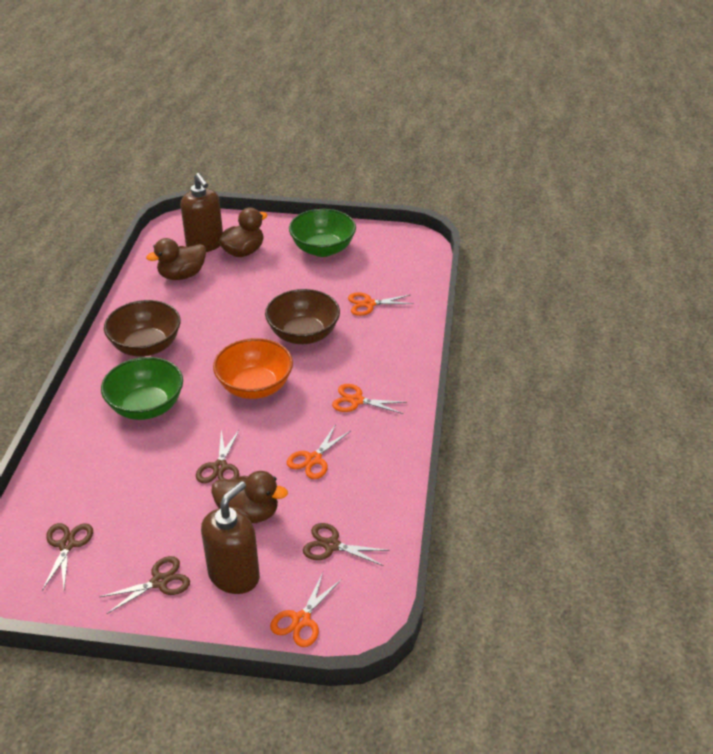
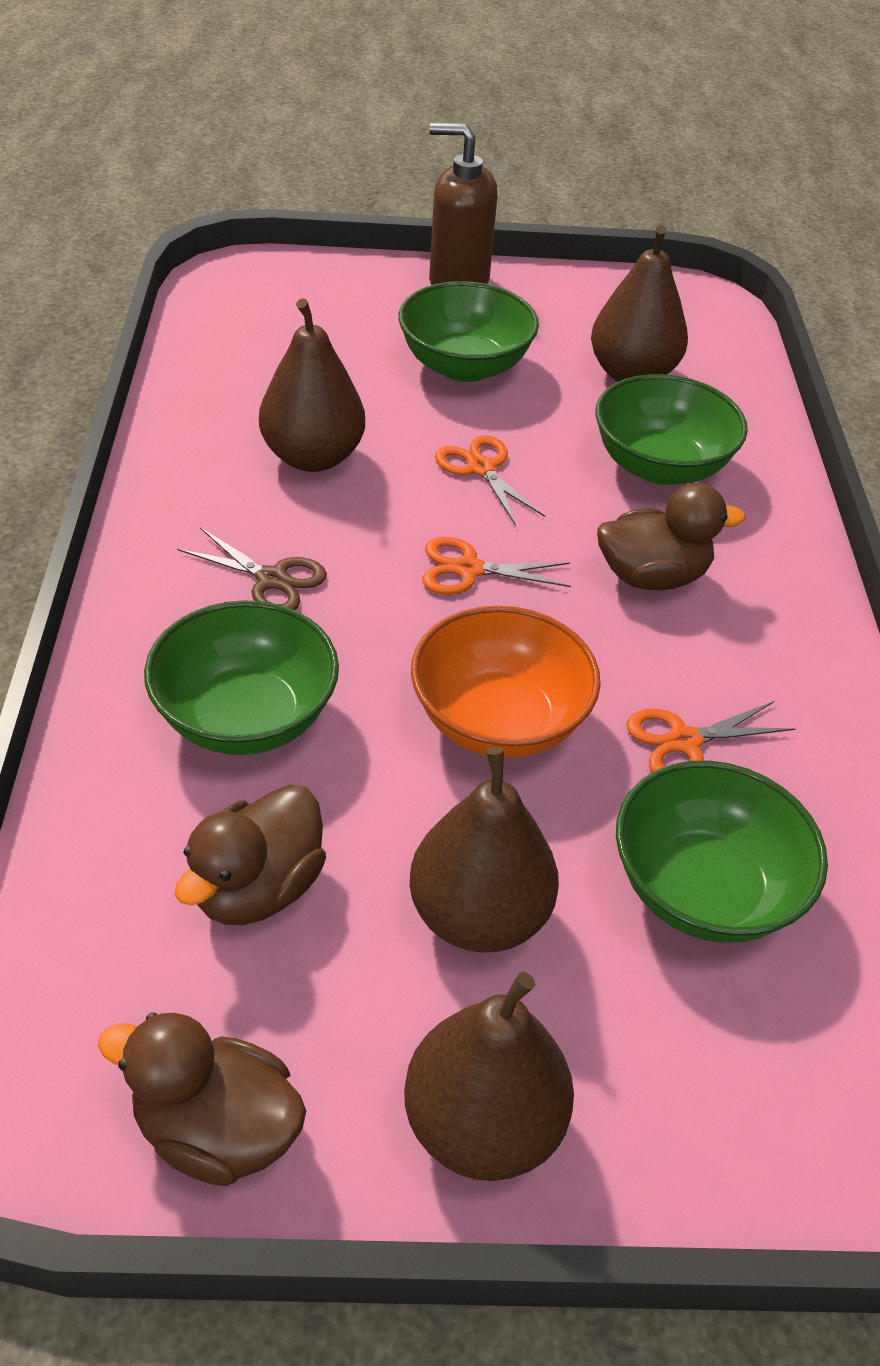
brown bowl: 2 -> 0
brown pear: 0 -> 4
brown scissors: 4 -> 1
brown soap dispenser: 2 -> 1
green bowl: 2 -> 4
orange scissors: 4 -> 3

